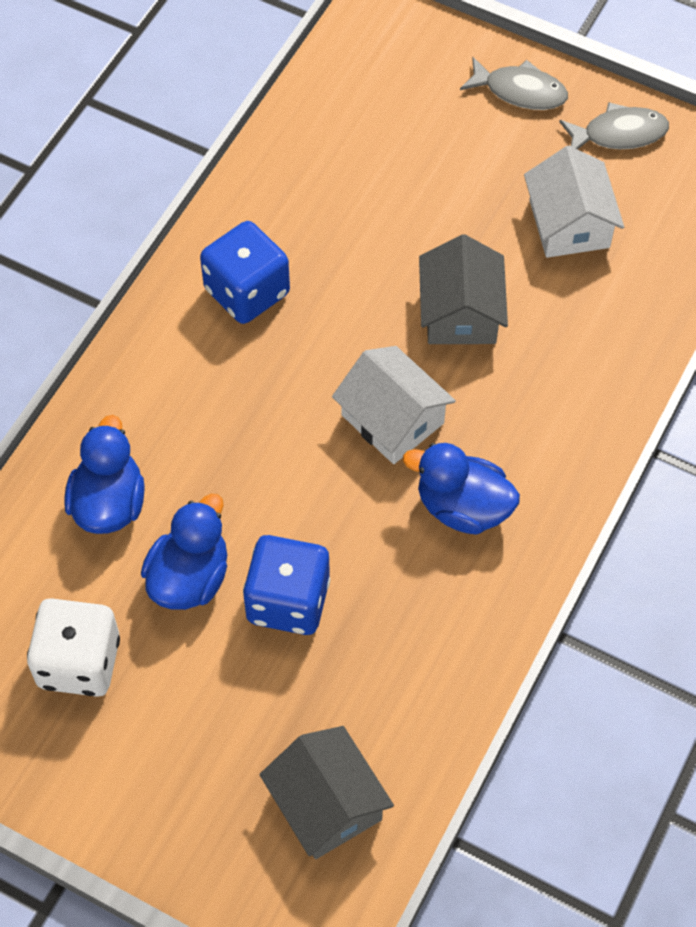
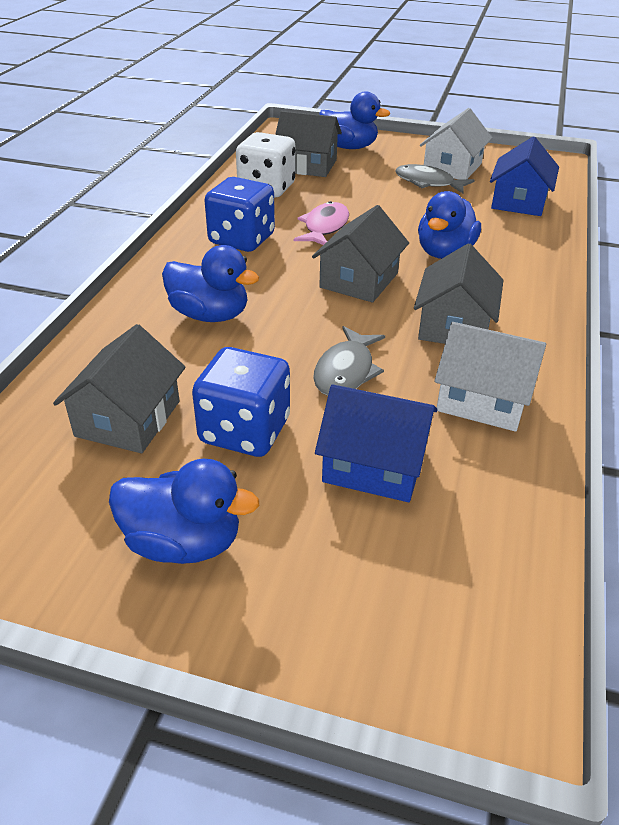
blue duck: 3 -> 4
blue house: 0 -> 2
grey house: 2 -> 4
pink fish: 0 -> 1

